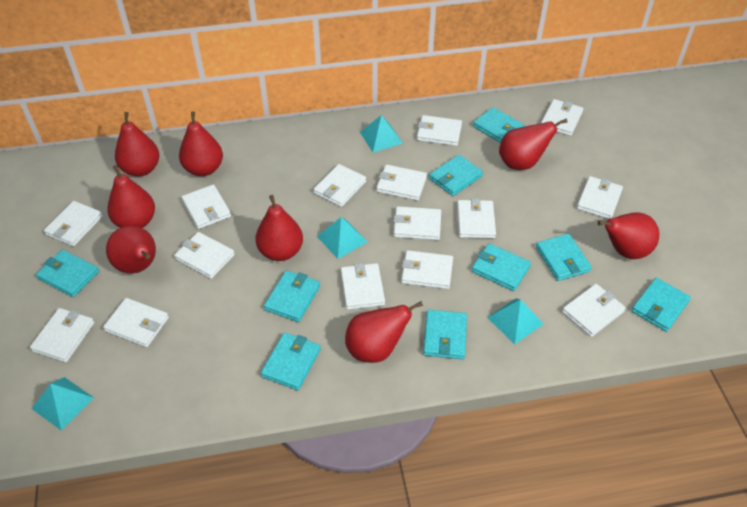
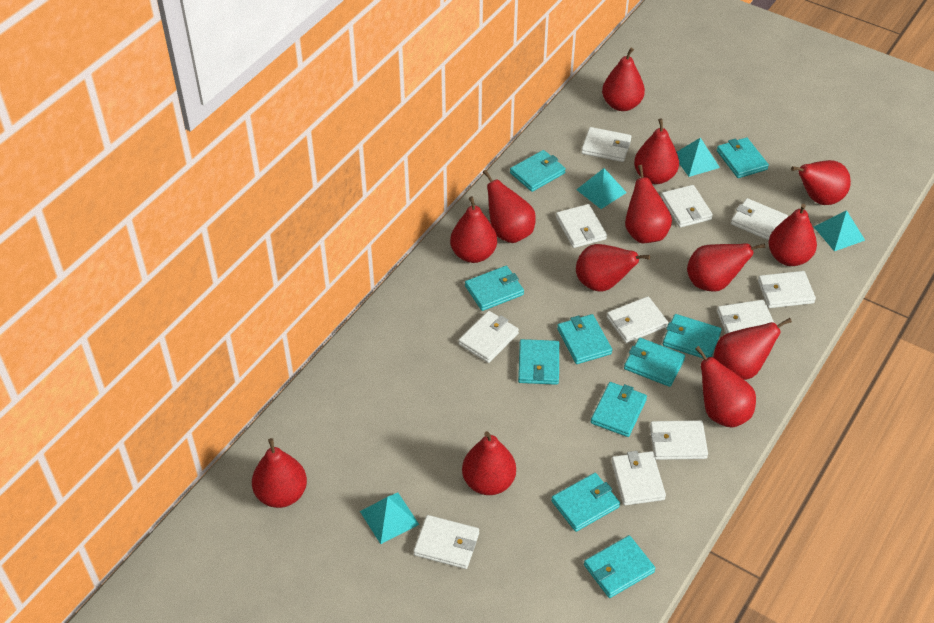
red pear: 8 -> 13
turquoise wallet: 9 -> 10
white wallet: 15 -> 11

